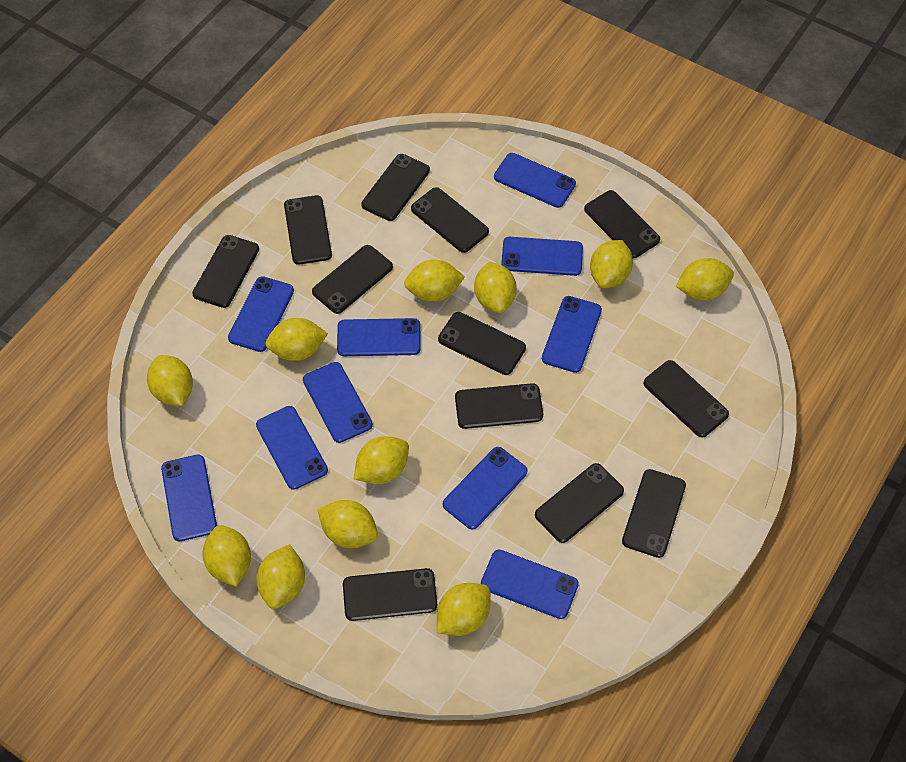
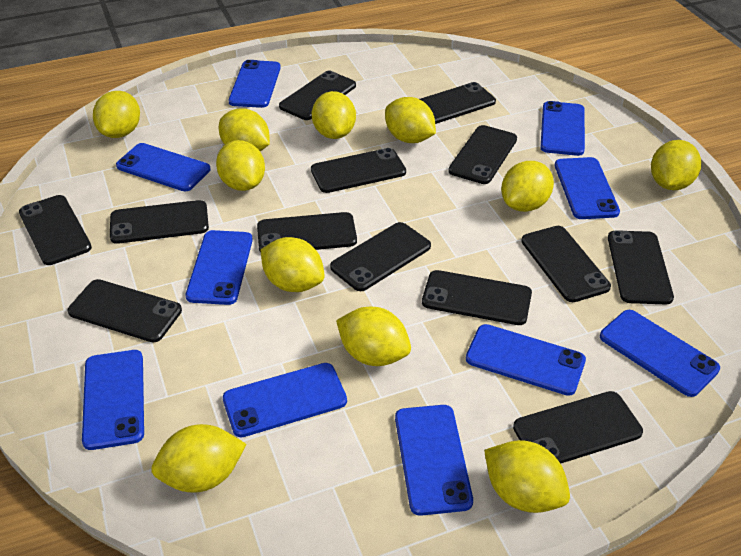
black phone: 12 -> 13

